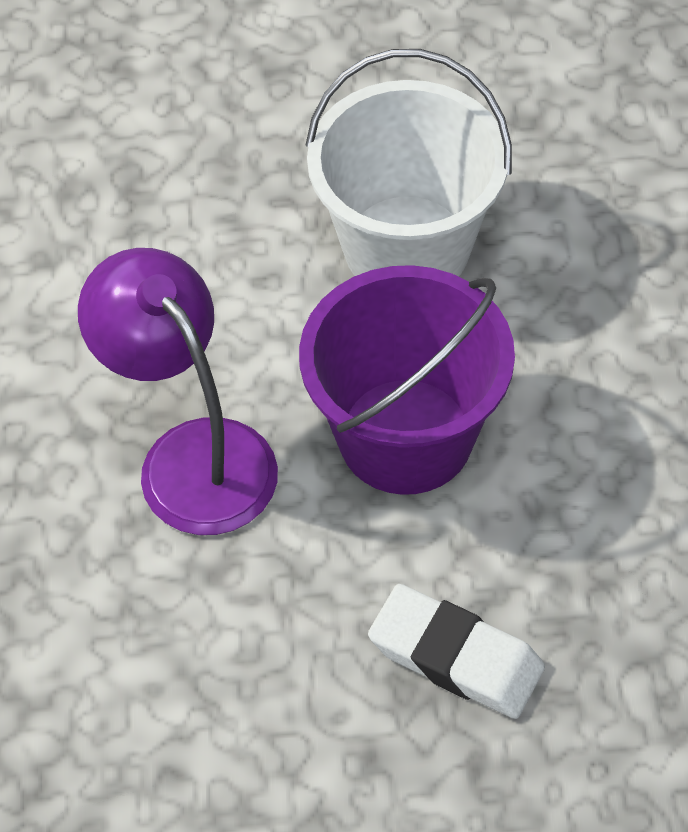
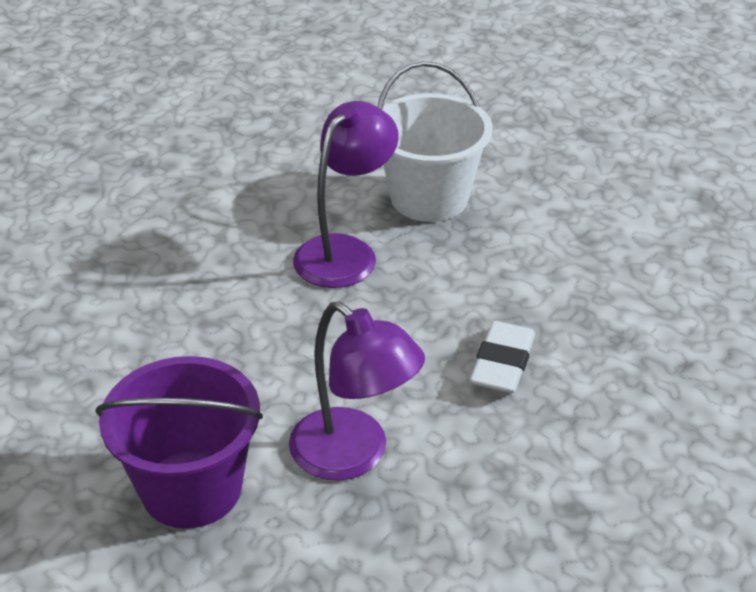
purple lamp: 1 -> 2

